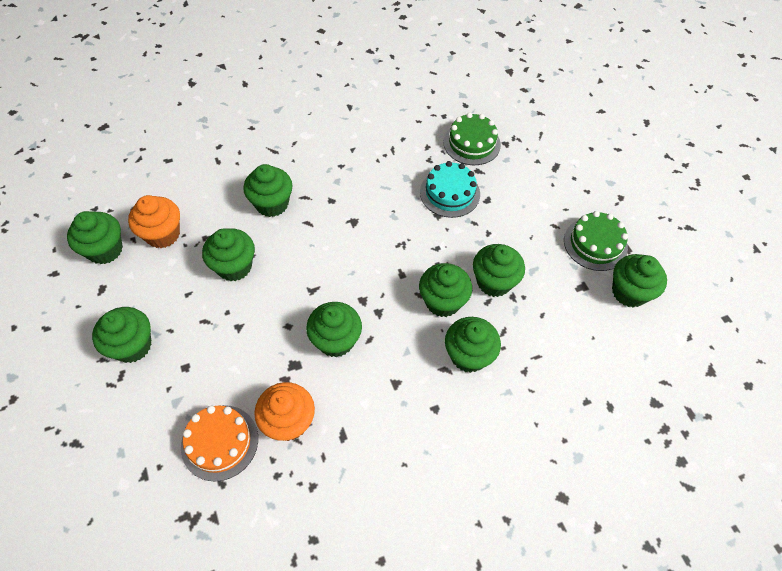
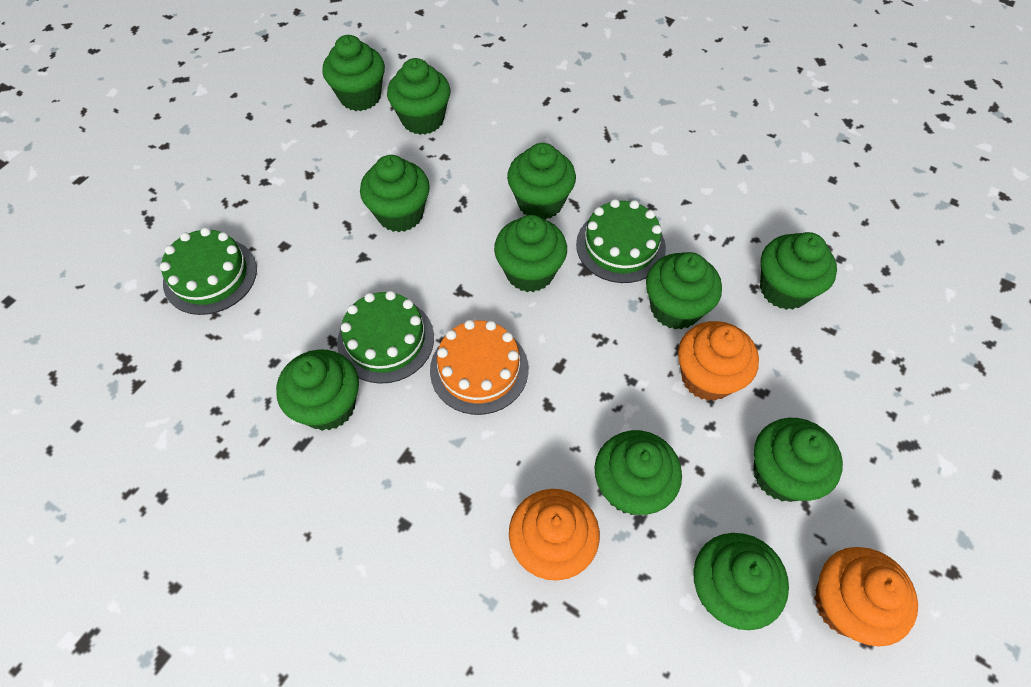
green cake: 2 -> 3
green cupcake: 9 -> 11
orange cupcake: 2 -> 3
turquoise cake: 1 -> 0

